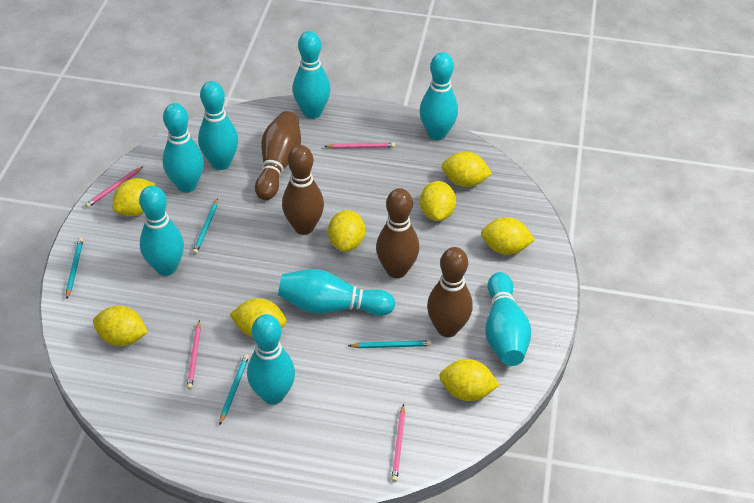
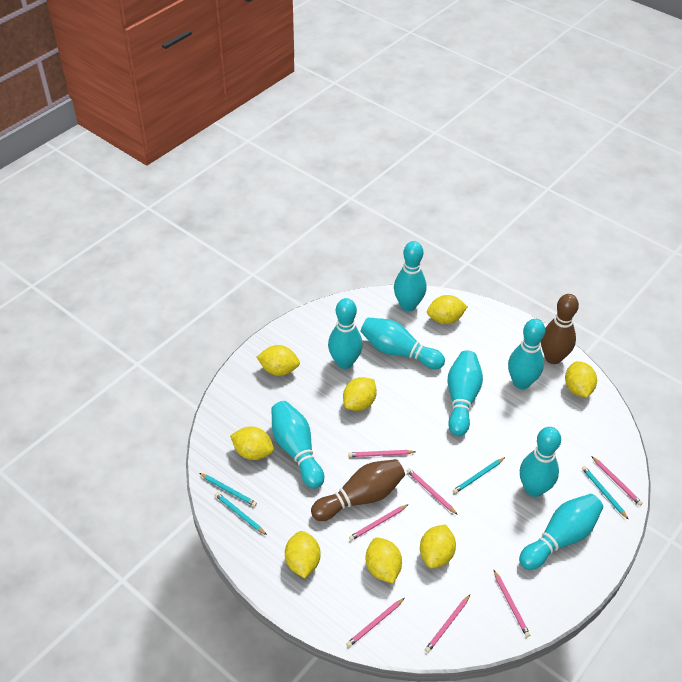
brown bowling pin: 4 -> 2
pink pencil: 4 -> 7

